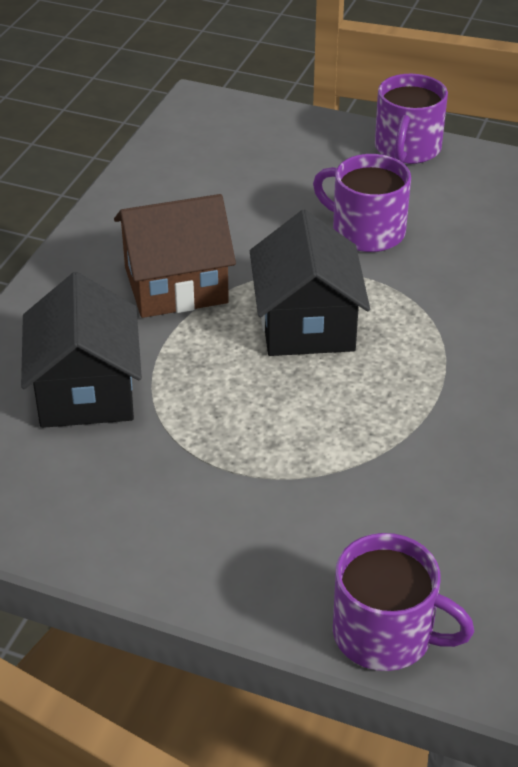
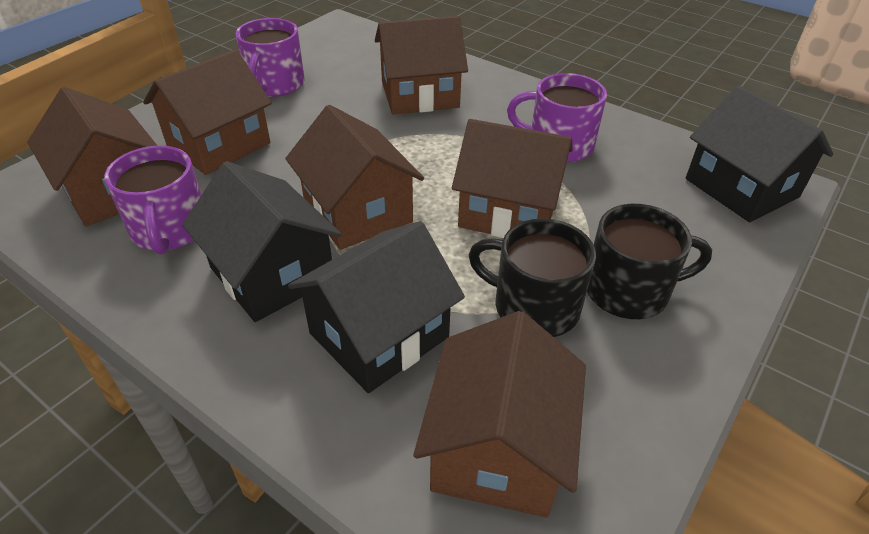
black house: 2 -> 3
black mug: 0 -> 2
brown house: 1 -> 6

